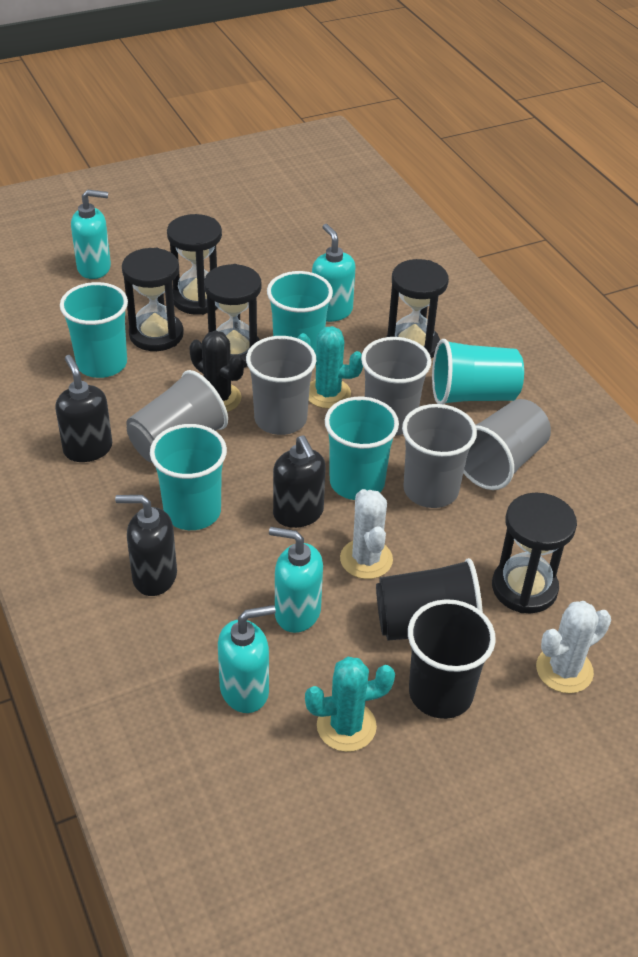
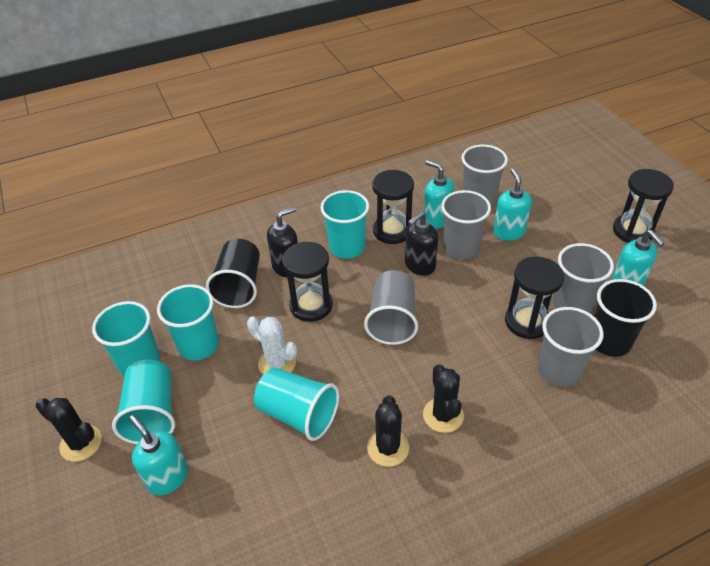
black cactus: 1 -> 3
black hourglass: 5 -> 4
black soap dispenser: 3 -> 2
turquoise cactus: 2 -> 0
white cactus: 2 -> 1

